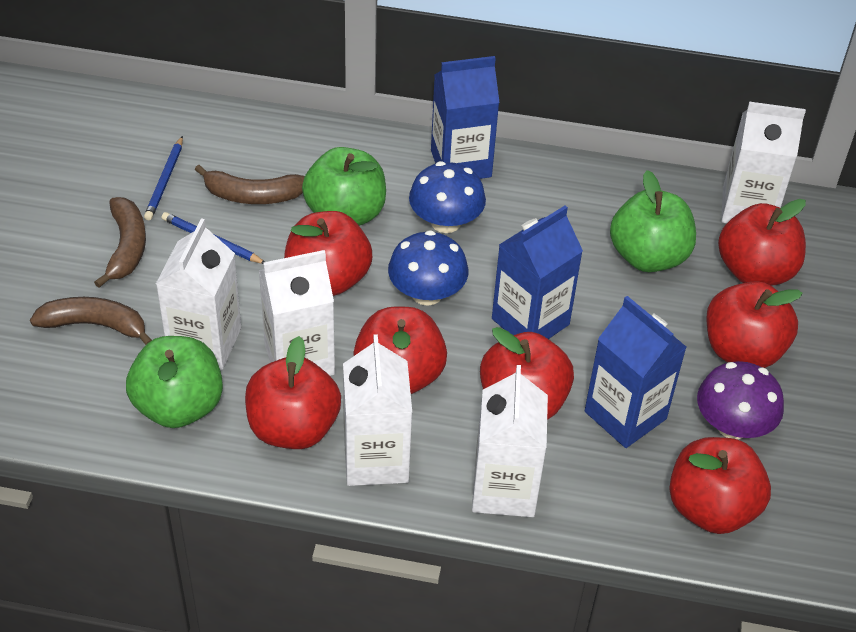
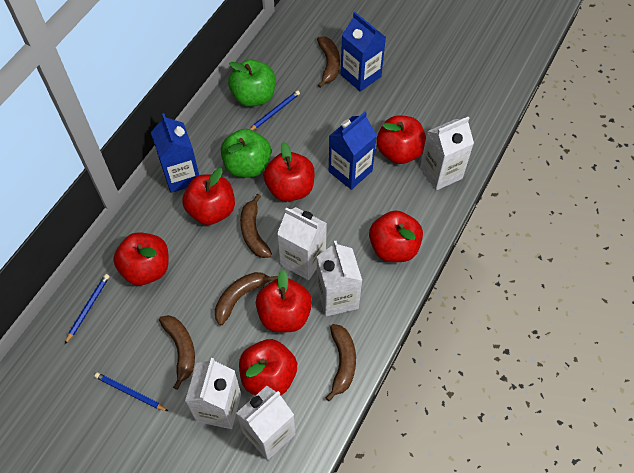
blue mushroom: 2 -> 0
blue pencil: 2 -> 3
brown banana: 3 -> 5
green apple: 3 -> 2
purple mushroom: 1 -> 0

